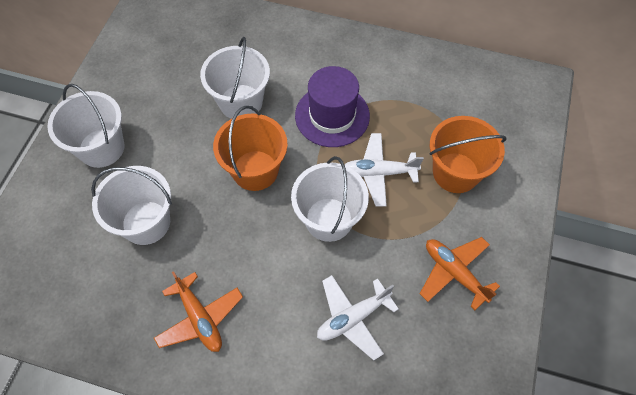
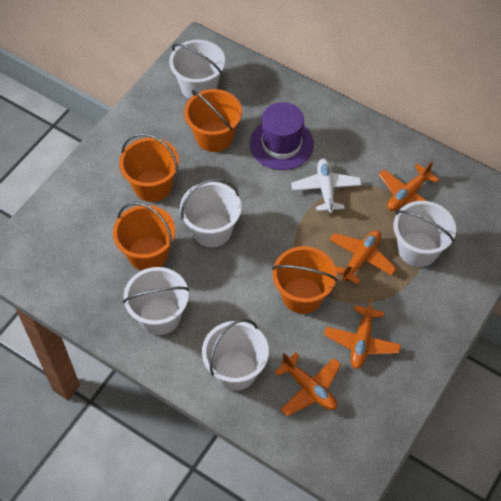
orange bucket: 2 -> 4
orange plane: 2 -> 4
white bucket: 4 -> 5
white plane: 2 -> 1

